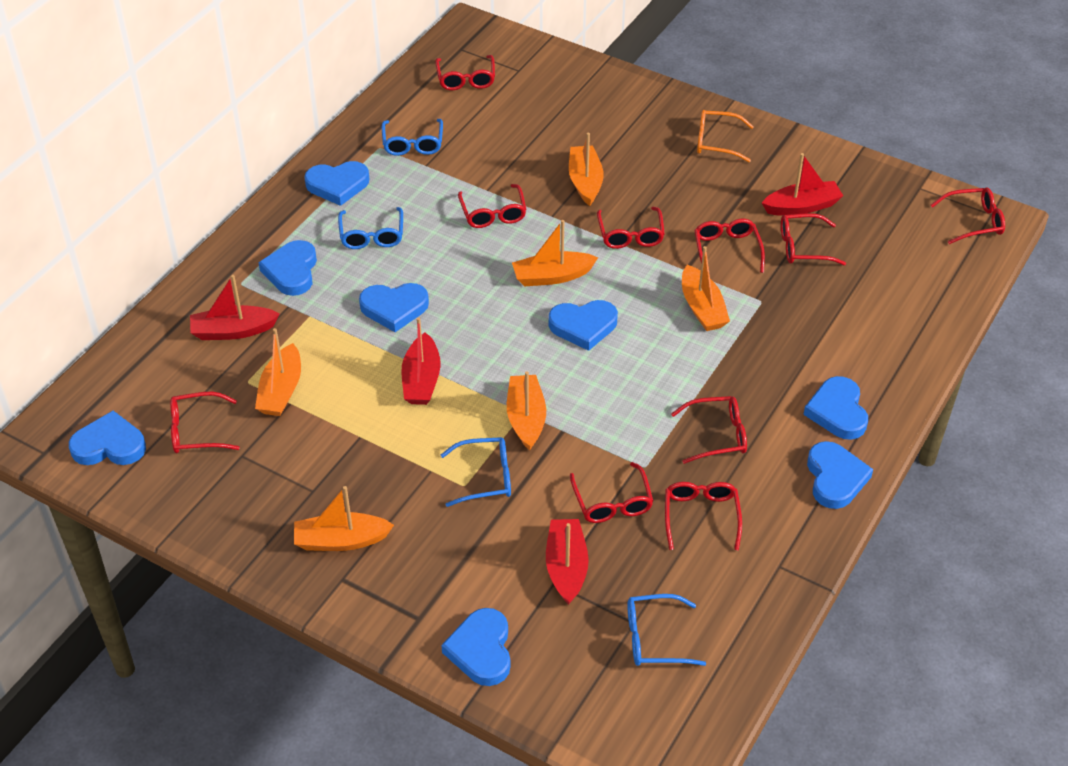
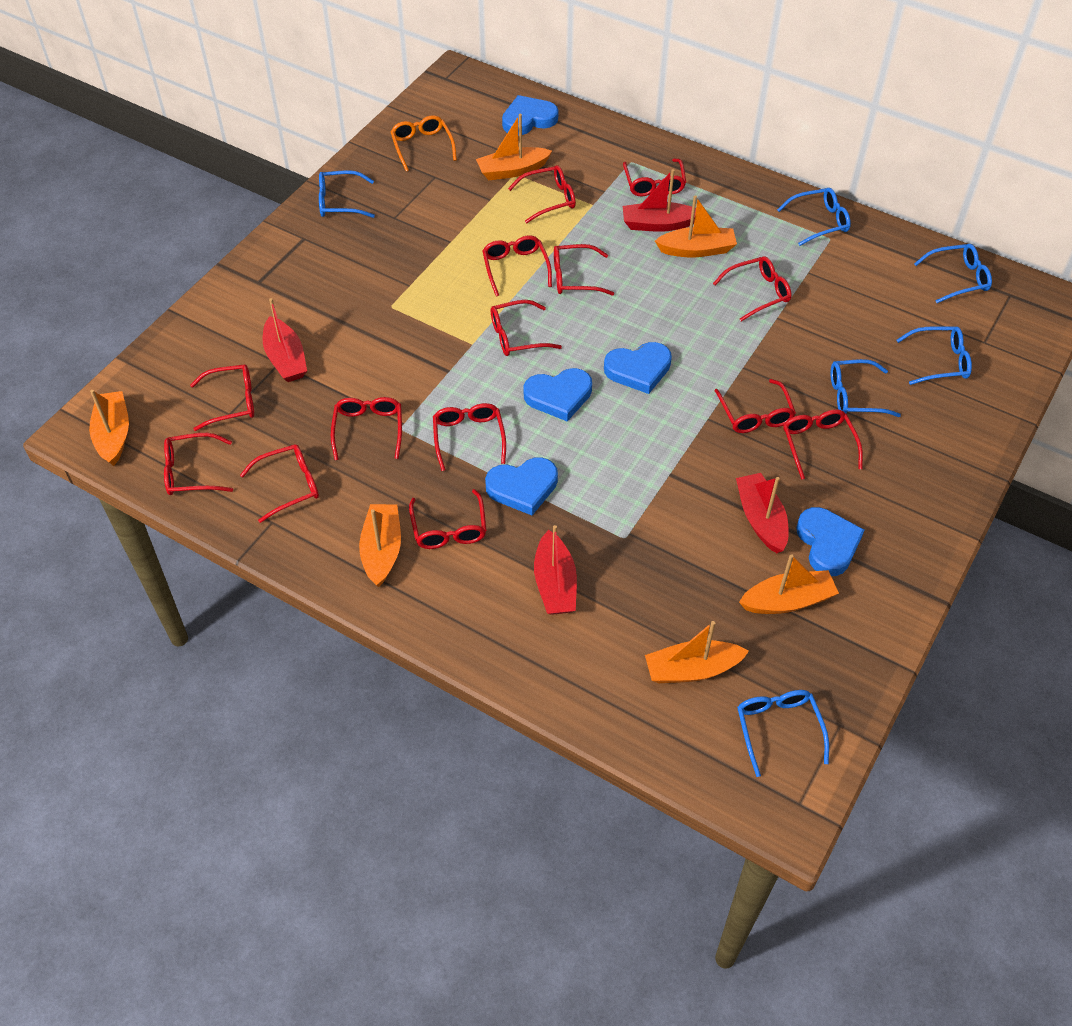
blue glasses: 4 -> 6
blue heart: 8 -> 5
red glasses: 10 -> 14

